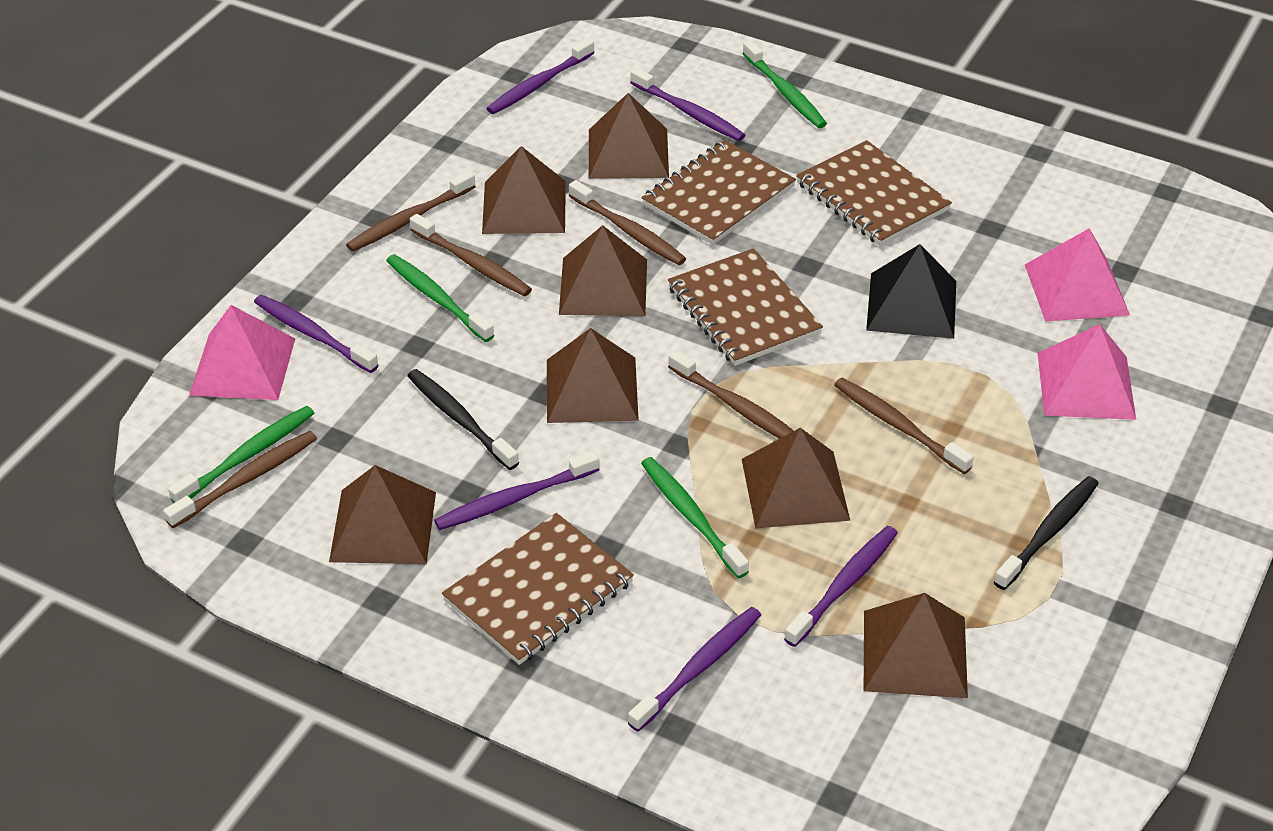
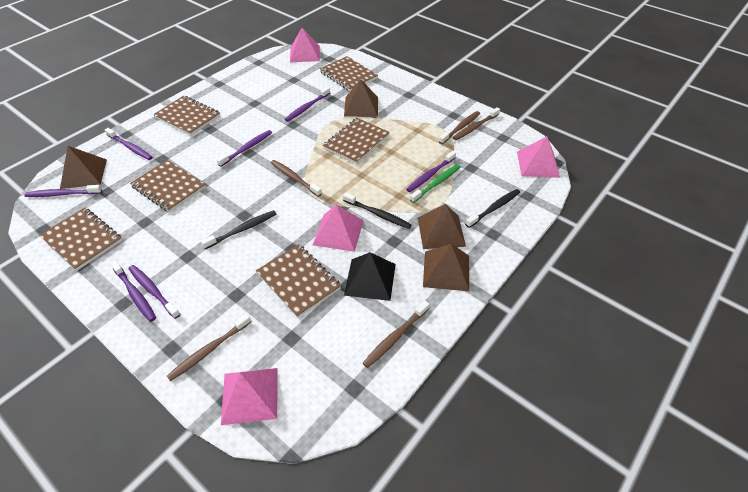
black toothbrush: 2 -> 3
brown notebook: 4 -> 6
brown pyramid: 7 -> 4
brown toothbrush: 6 -> 5
green toothbrush: 4 -> 1
pink pyramid: 3 -> 4
purple toothbrush: 6 -> 7

